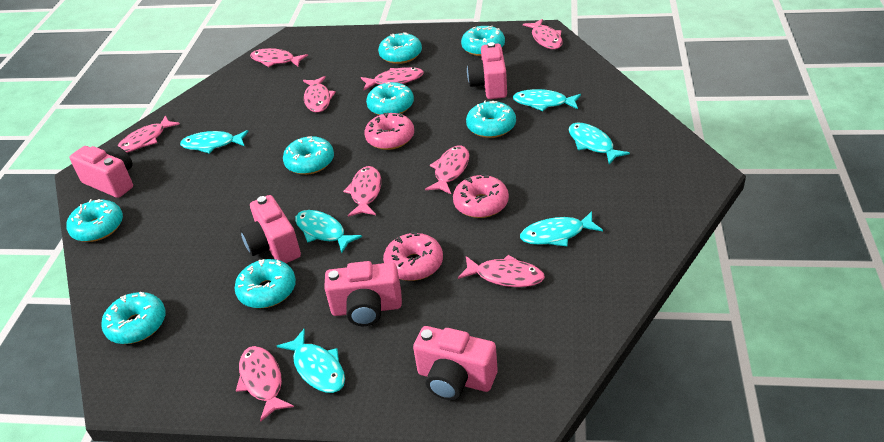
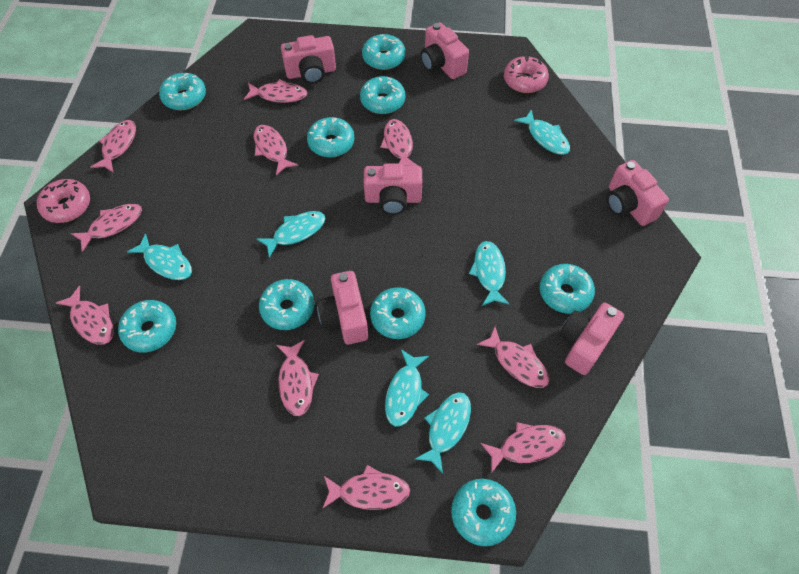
pink camera: 5 -> 6
pink donut: 3 -> 2
pink fish: 9 -> 10
turquoise donut: 8 -> 9

